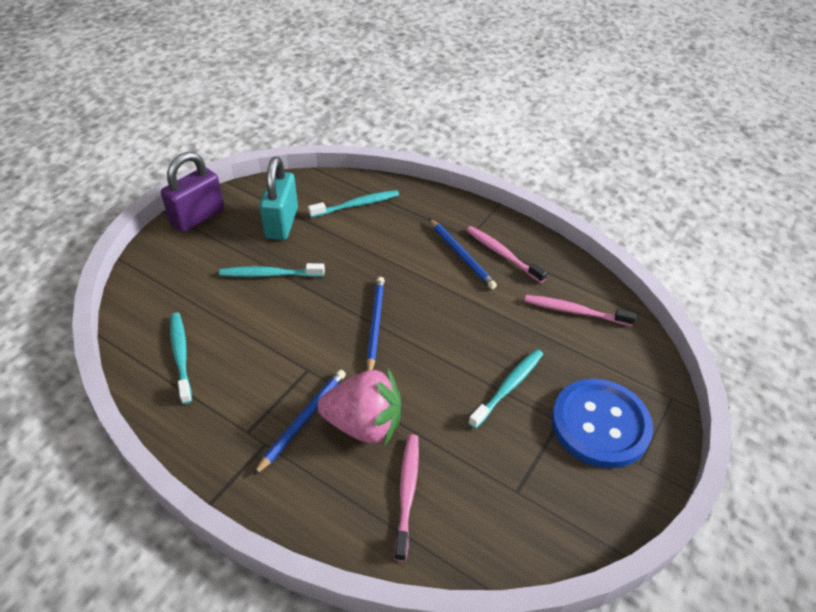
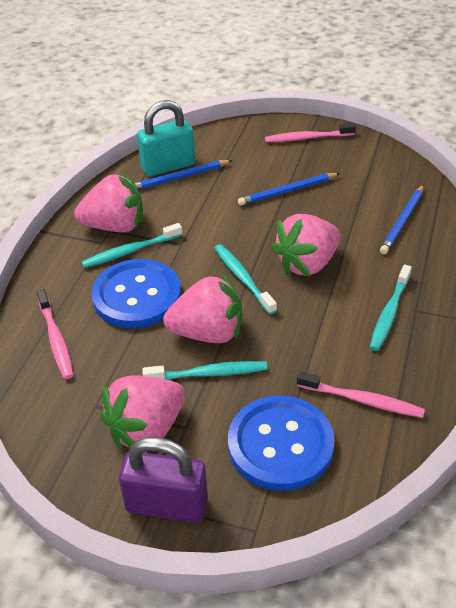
blue button: 1 -> 2
pink strawberry: 1 -> 4

